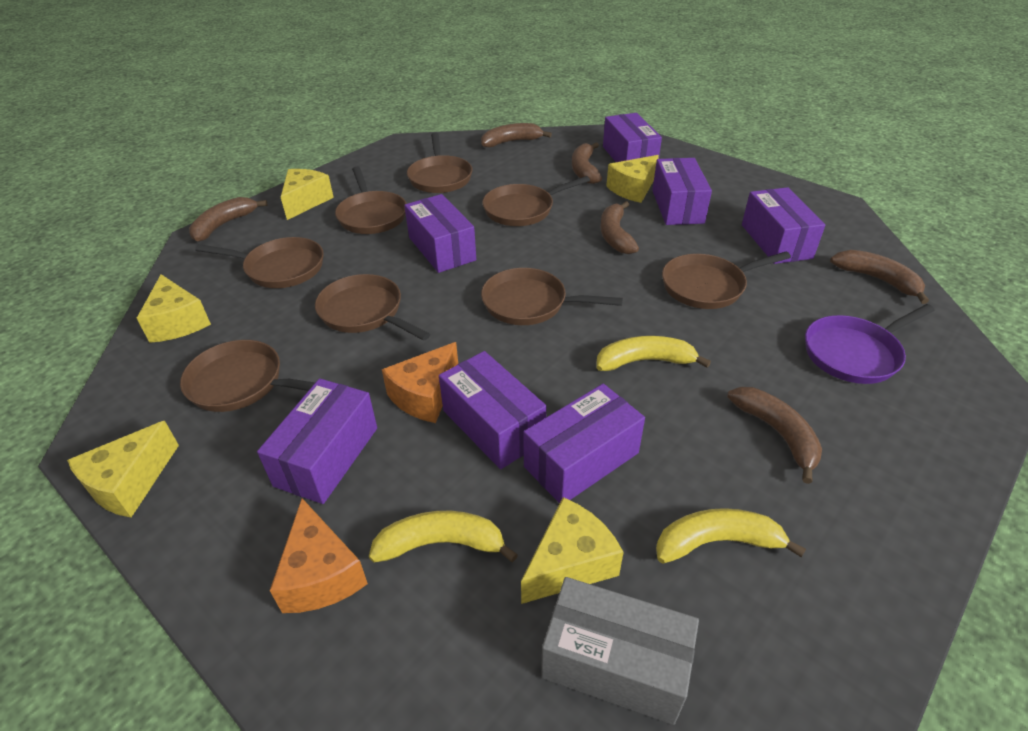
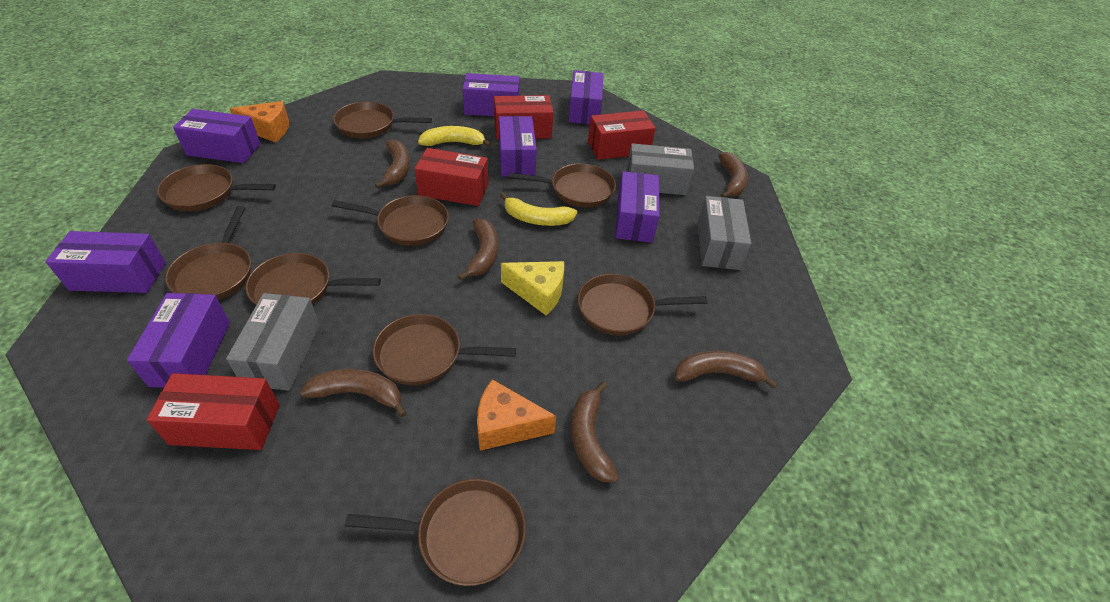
brown pan: 8 -> 9
grey box: 1 -> 3
purple pan: 1 -> 0
red box: 0 -> 4
yellow banana: 3 -> 2
yellow cheese: 5 -> 1

